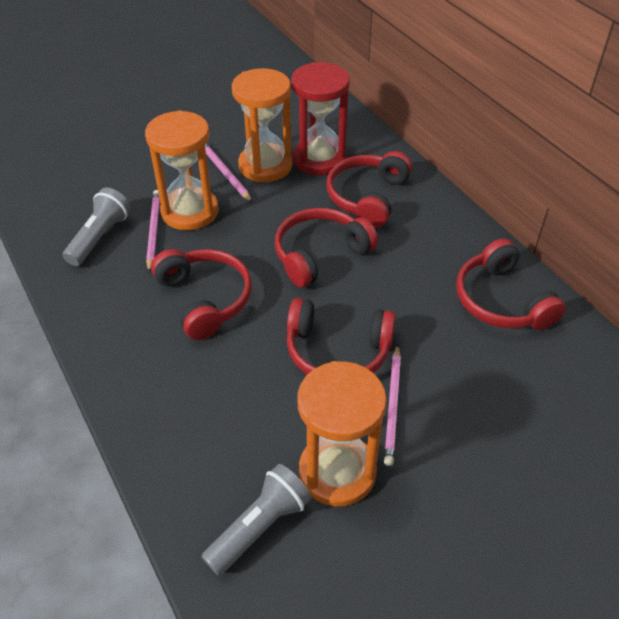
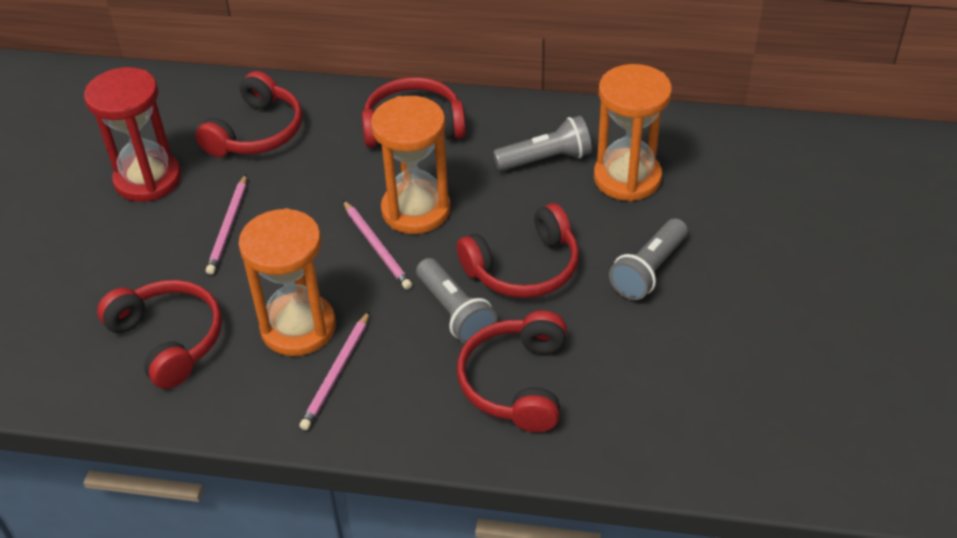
grey flashlight: 2 -> 3

